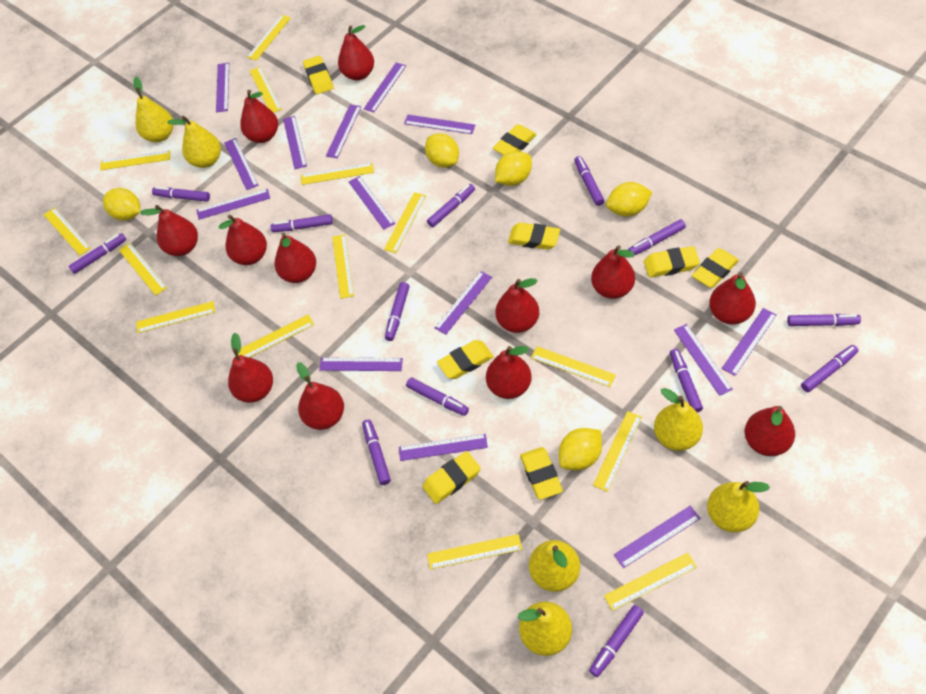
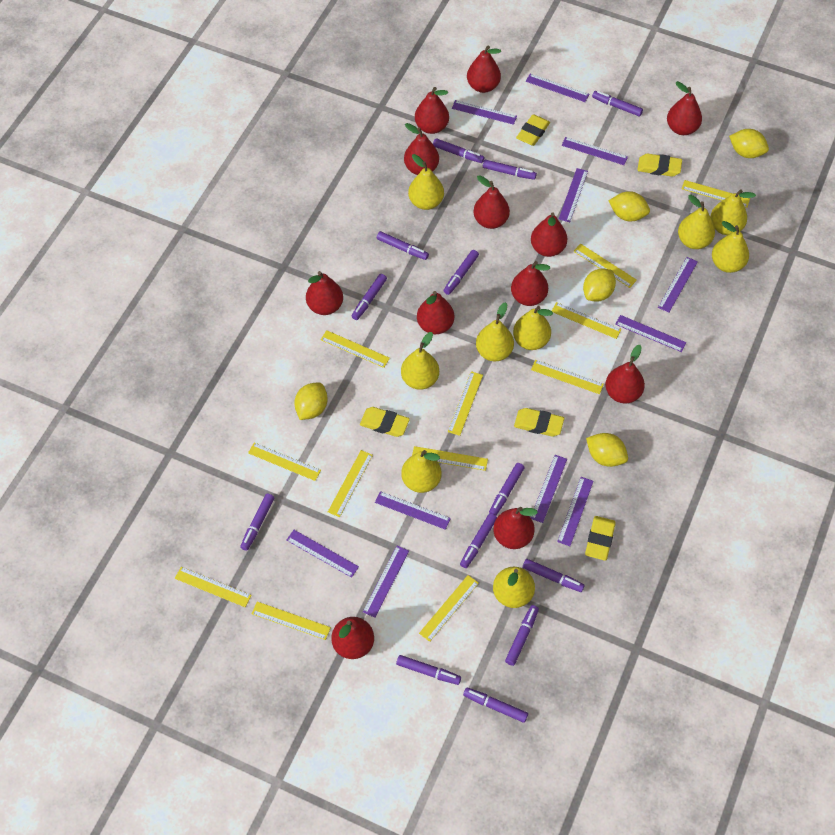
purple ruler: 14 -> 11
yellow eraser: 8 -> 5
yellow pear: 6 -> 9
yellow ruler: 14 -> 12

